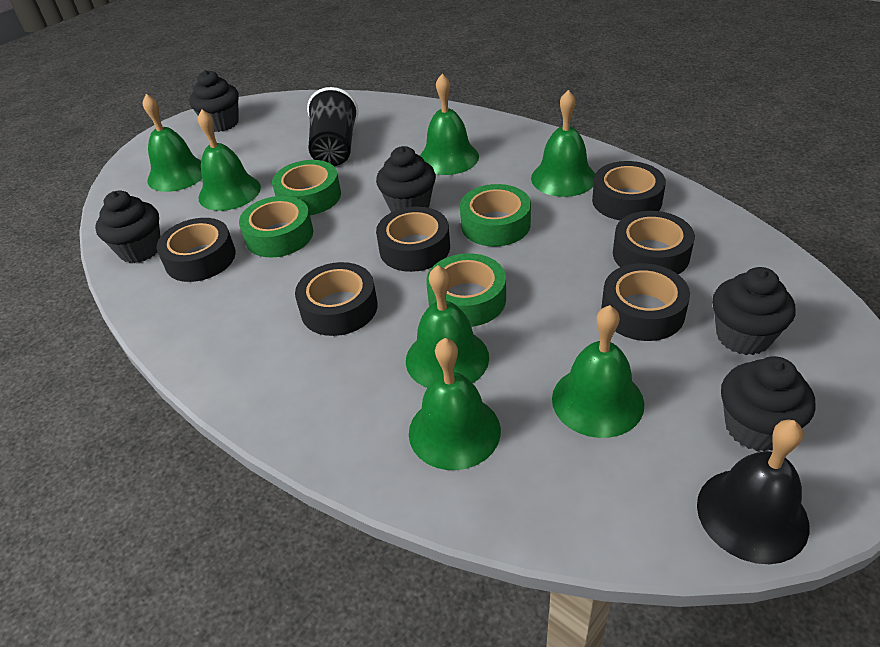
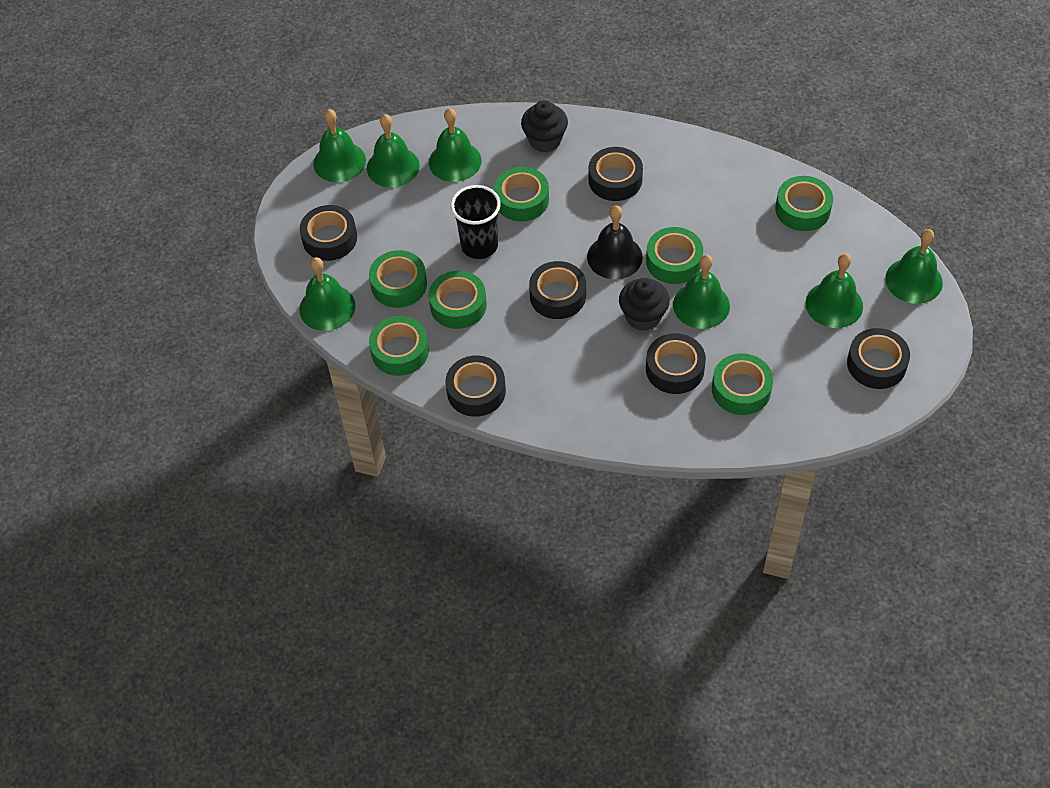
black cupcake: 5 -> 2
green tape: 4 -> 7

